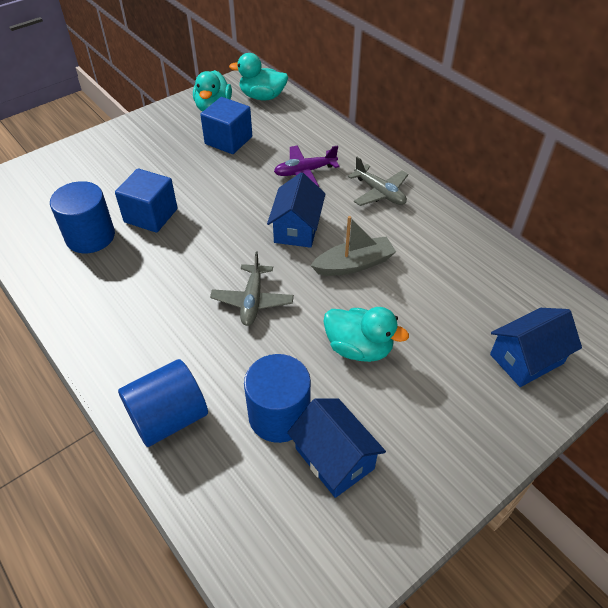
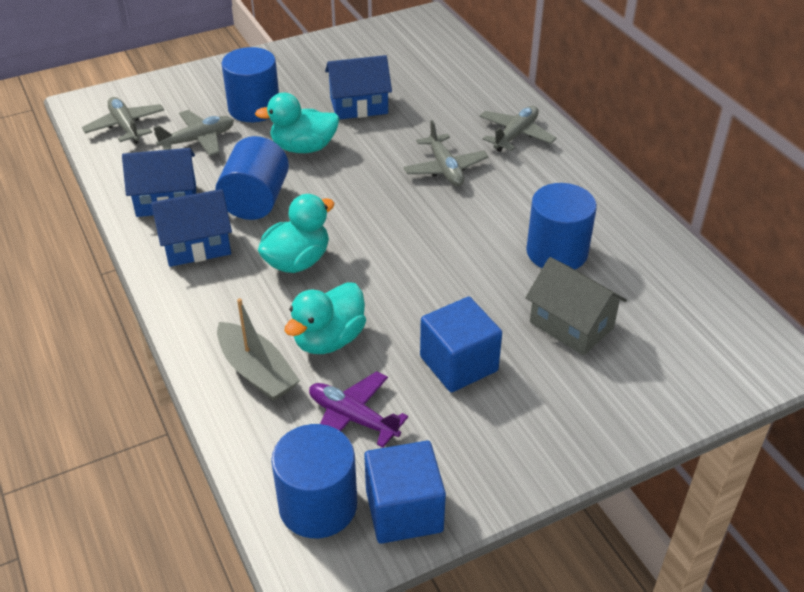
blue cylinder: 3 -> 4
grey house: 0 -> 1
grey plane: 2 -> 4

